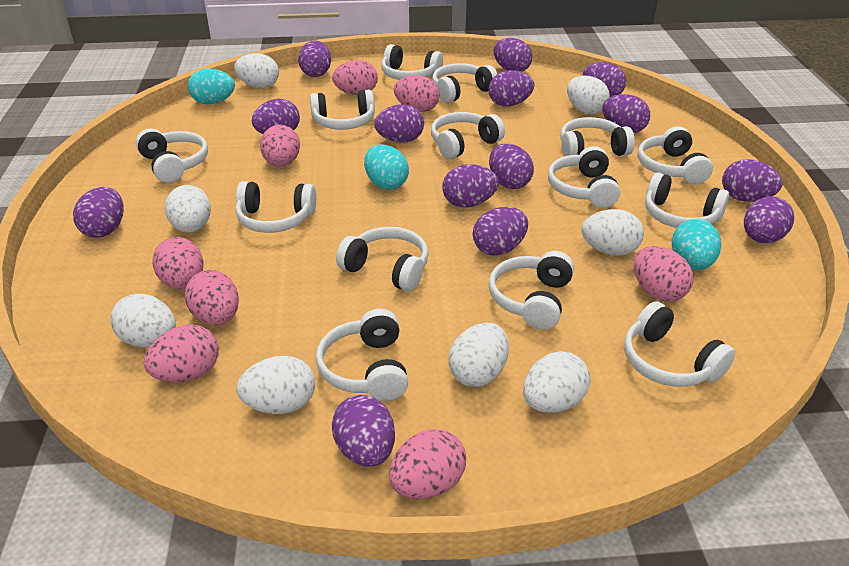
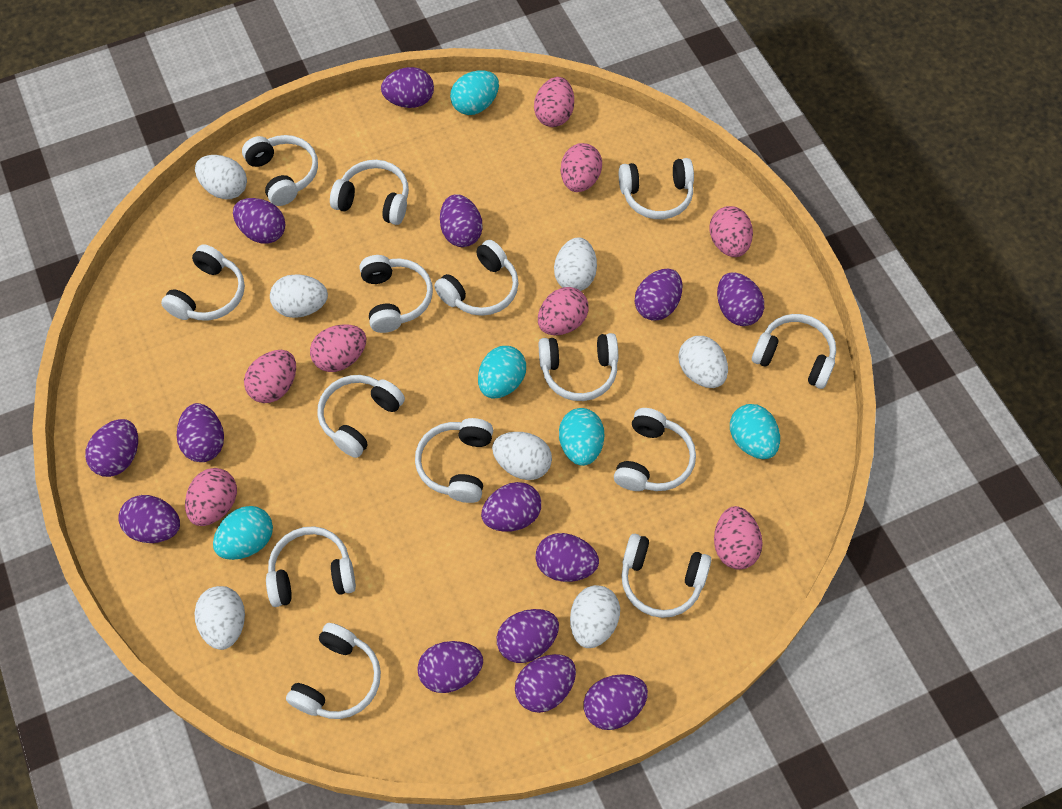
turquoise egg: 3 -> 5
white egg: 8 -> 7

